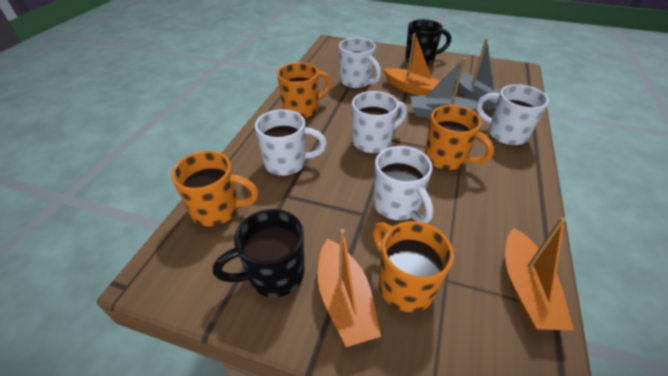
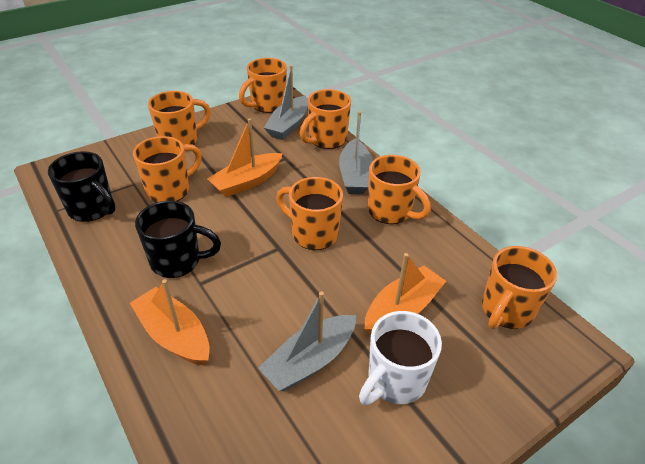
grey boat: 2 -> 3
orange mug: 4 -> 7
white mug: 5 -> 1

